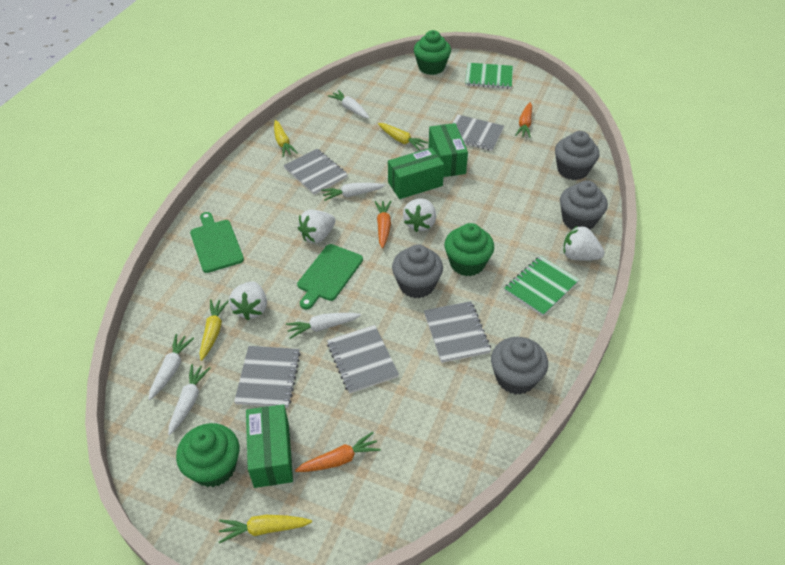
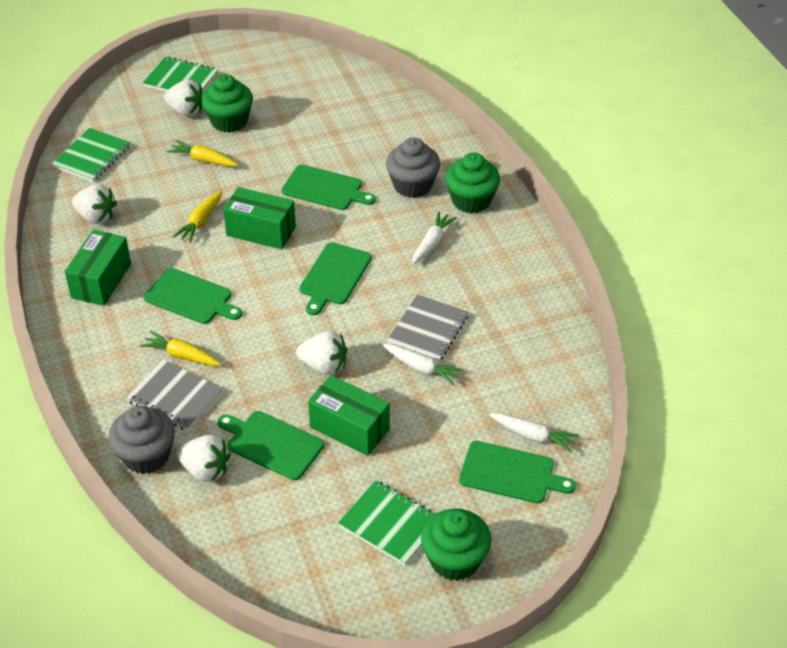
green cutting board: 2 -> 5
green notebook: 2 -> 3
grey cupcake: 4 -> 2
grey notebook: 5 -> 2
orange carrot: 3 -> 0
white carrot: 5 -> 3
yellow carrot: 4 -> 3

